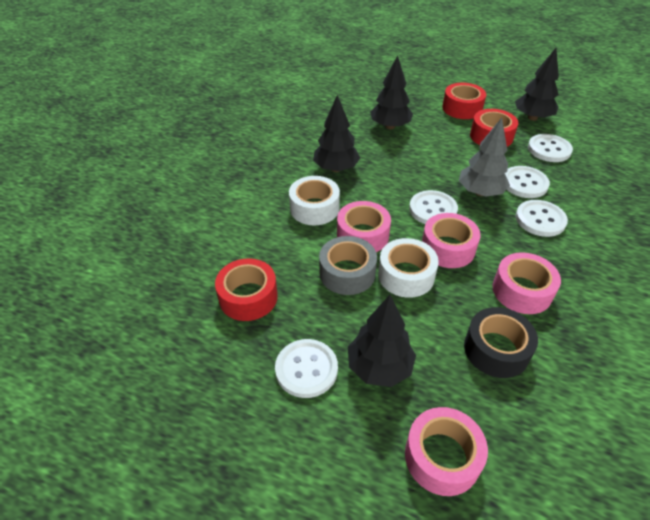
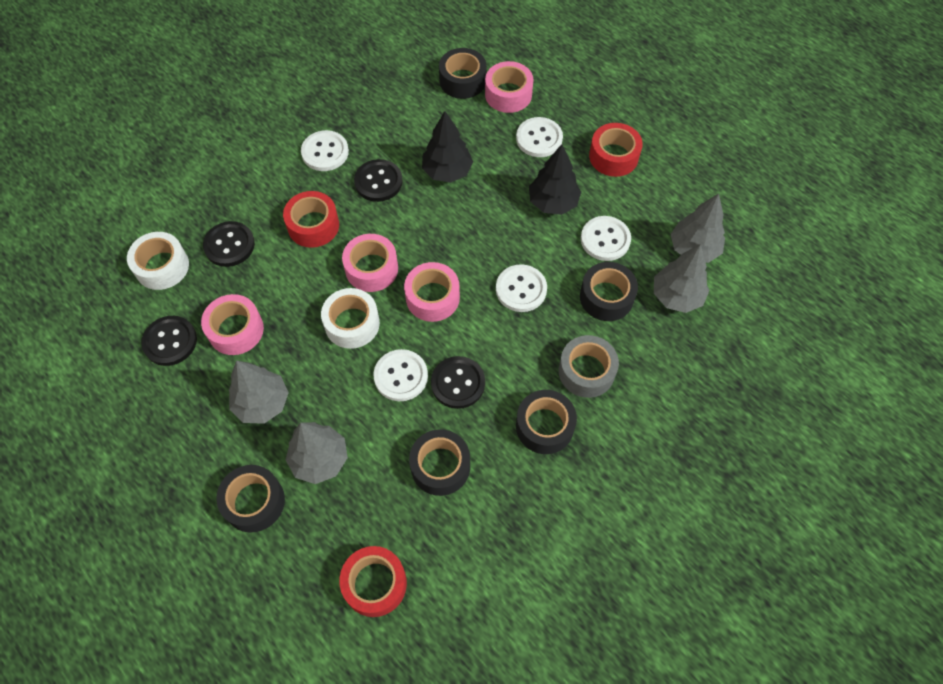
black button: 0 -> 4
black tape: 1 -> 5
black tree: 4 -> 2
grey tree: 1 -> 4

